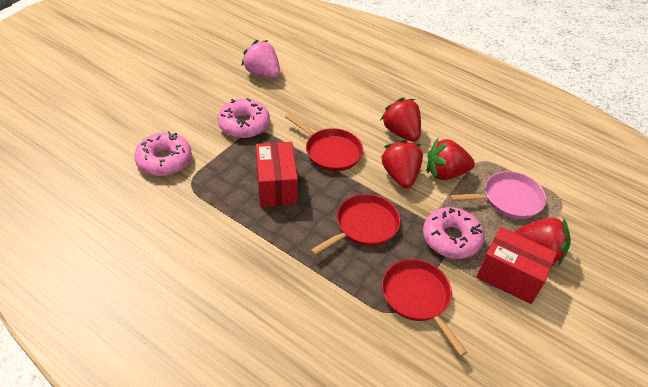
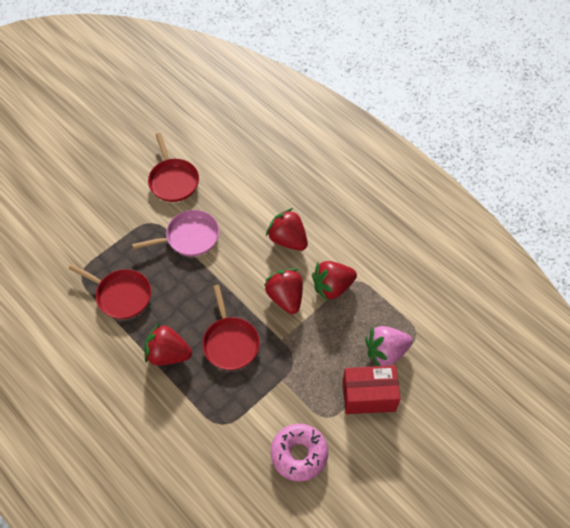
pink donut: 3 -> 1
red box: 2 -> 1

